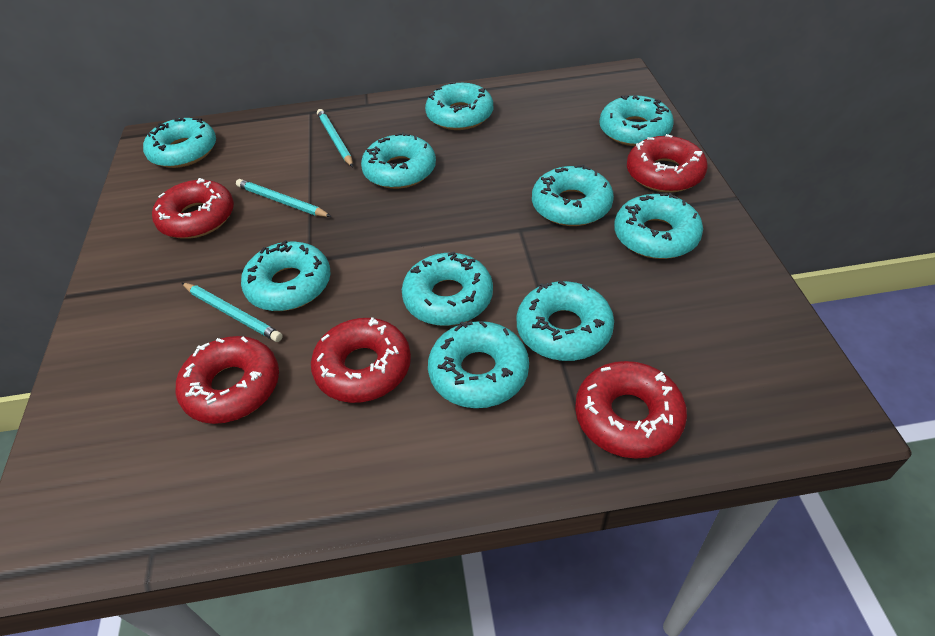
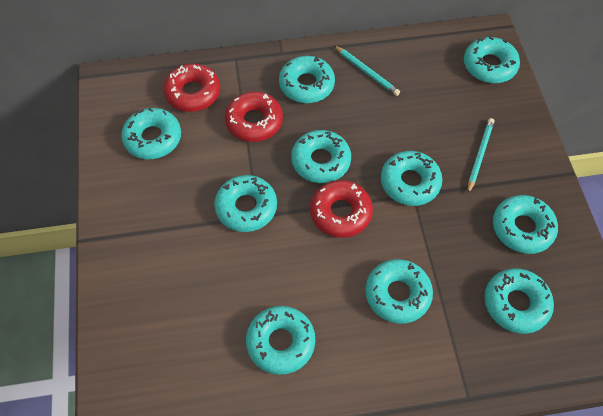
red donut: 5 -> 3
turquoise pencil: 3 -> 2

